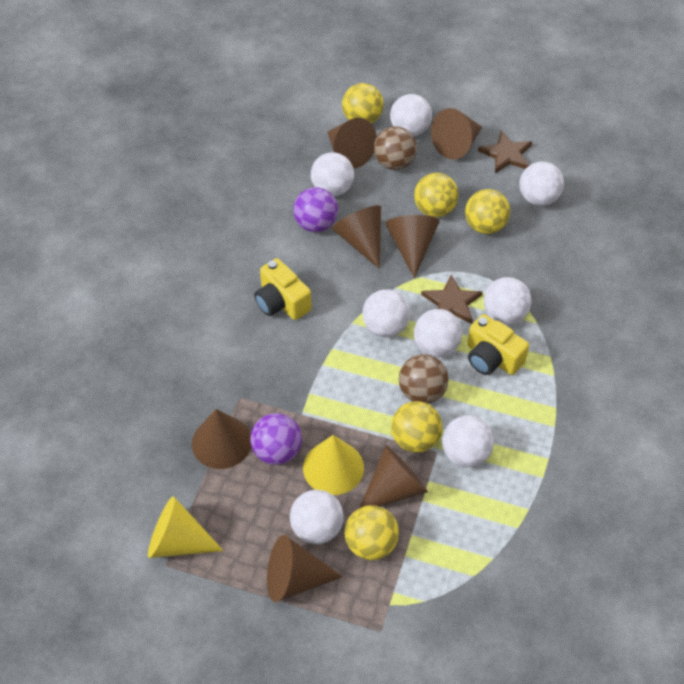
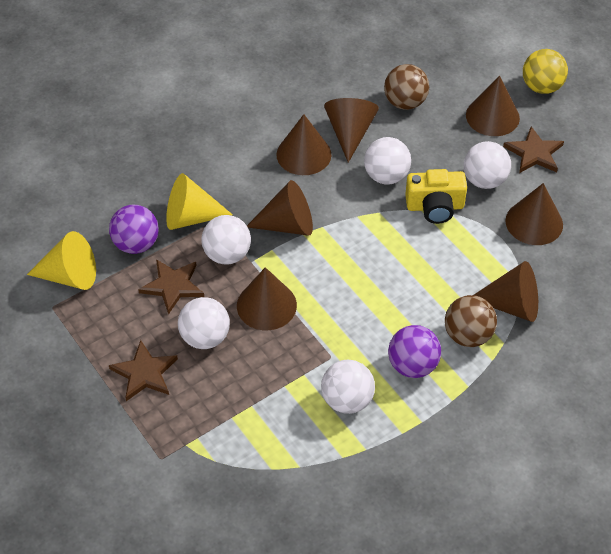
brown star: 2 -> 3
white ball: 8 -> 5
yellow ball: 5 -> 1
yellow camera: 2 -> 1

